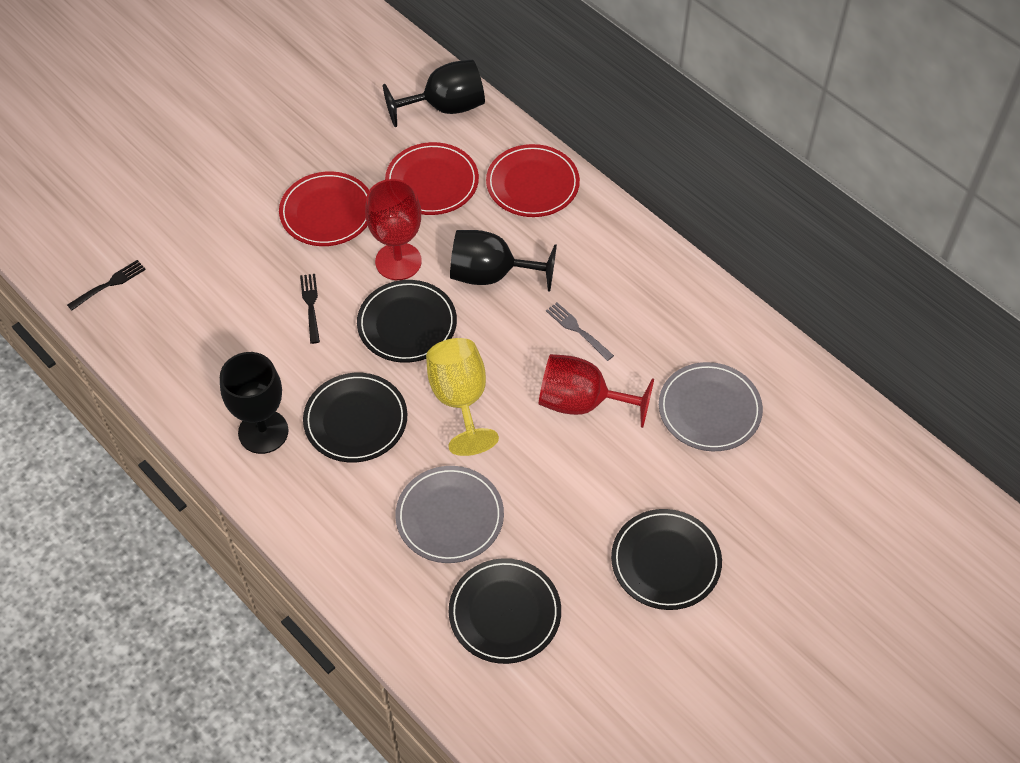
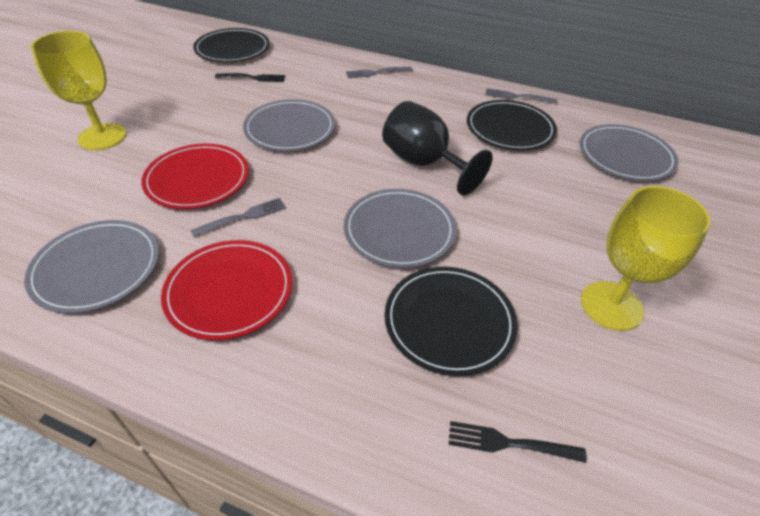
black goblet: 3 -> 1
black plate: 4 -> 3
grey fork: 1 -> 3
grey plate: 2 -> 4
red goblet: 2 -> 0
red plate: 3 -> 2
yellow goblet: 1 -> 2

